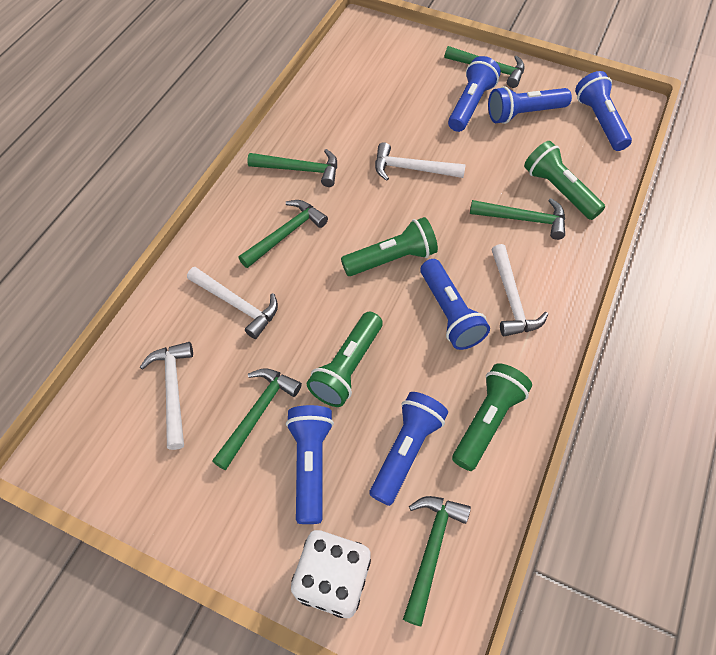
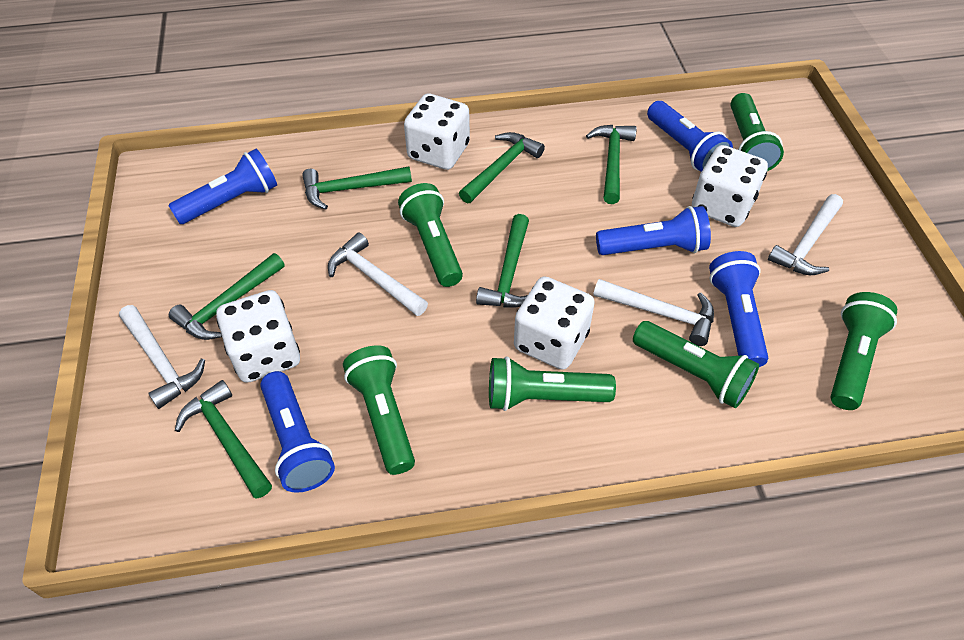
blue flashlight: 6 -> 5
green flashlight: 4 -> 6
white dice: 1 -> 4

